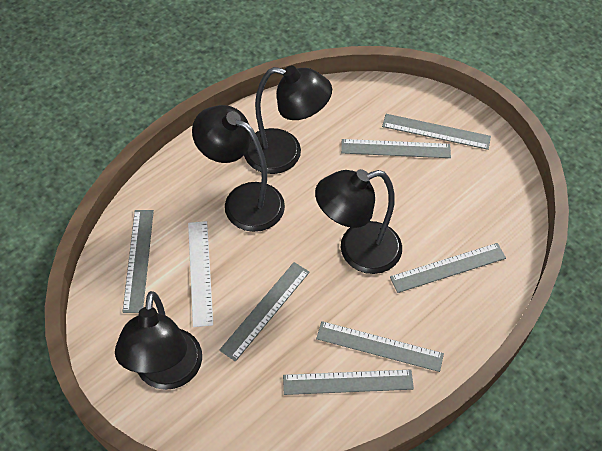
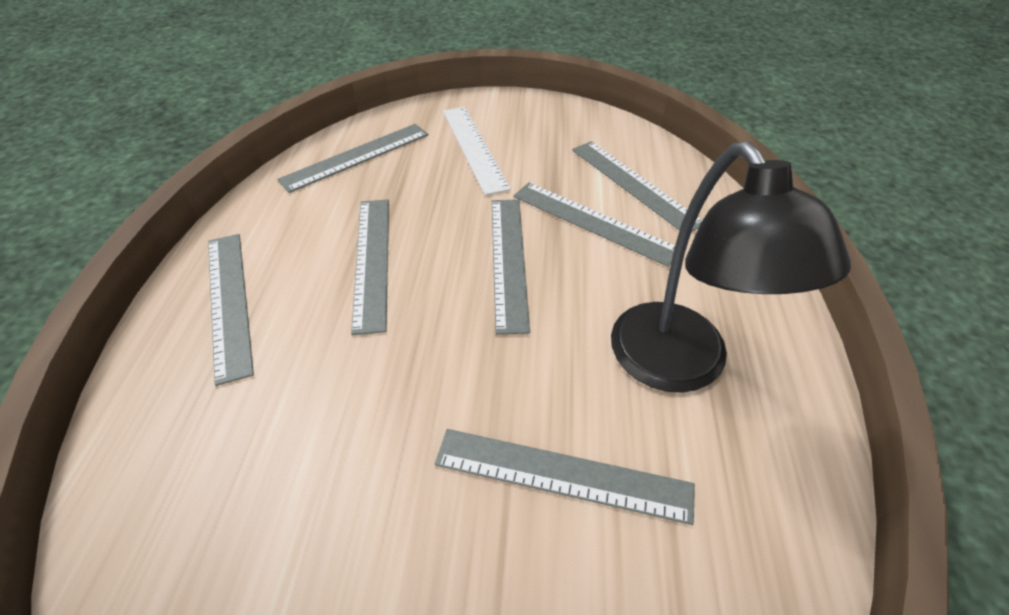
black lamp: 4 -> 1

